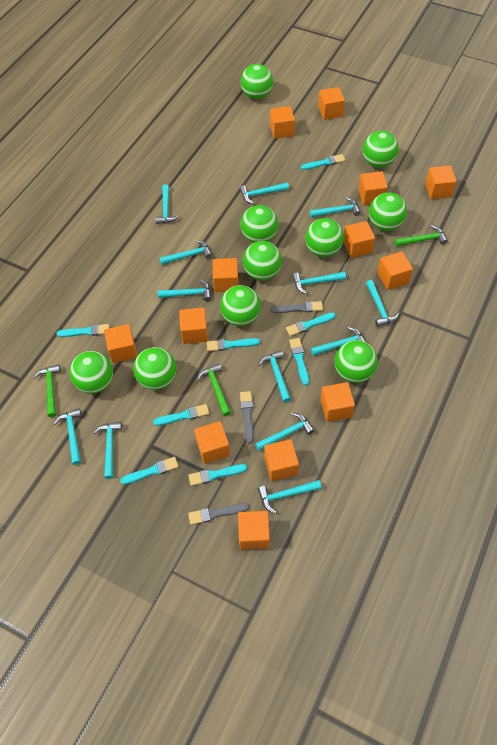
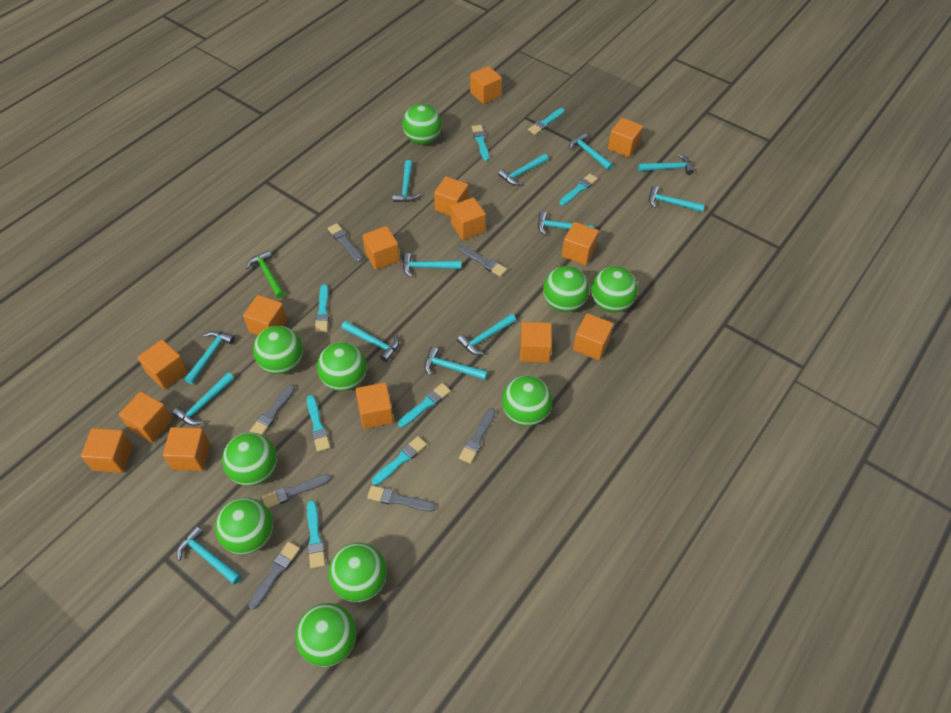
green hammer: 3 -> 1
grey brush: 3 -> 7
orange cube: 13 -> 14

